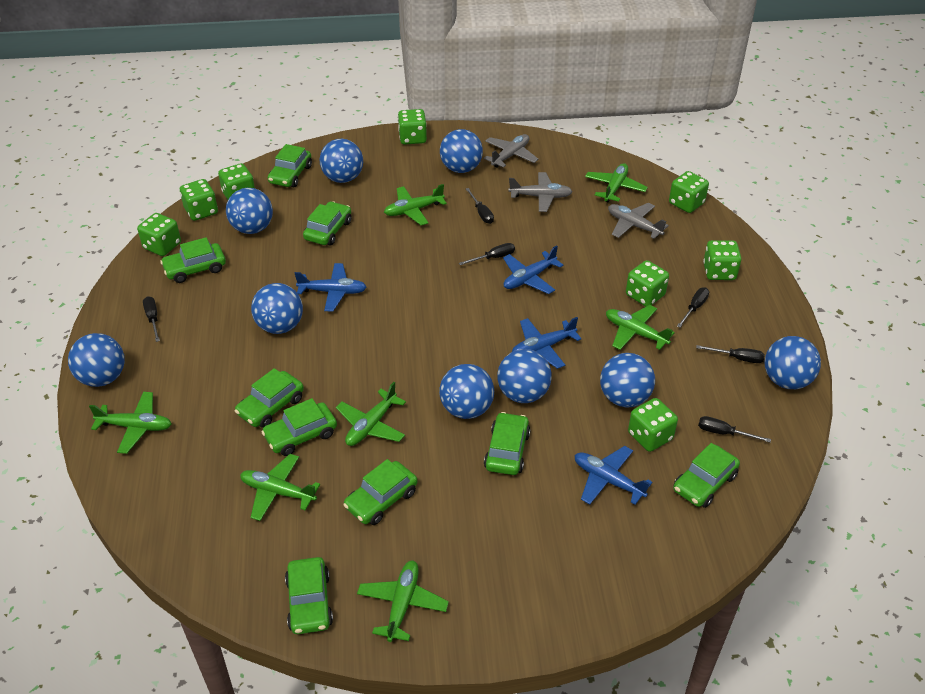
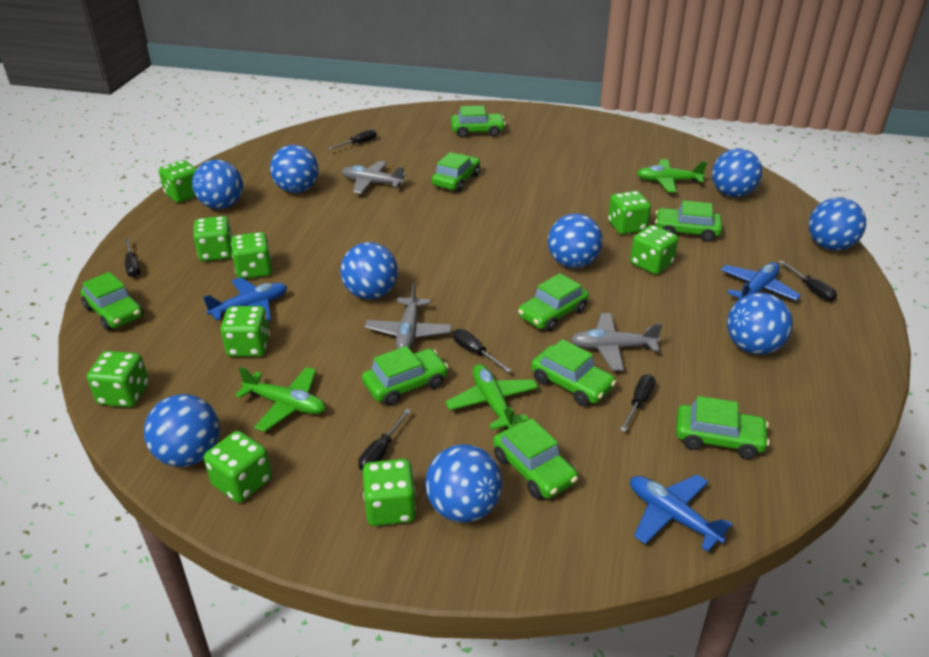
blue plane: 4 -> 3
green dice: 8 -> 9
green plane: 7 -> 3

